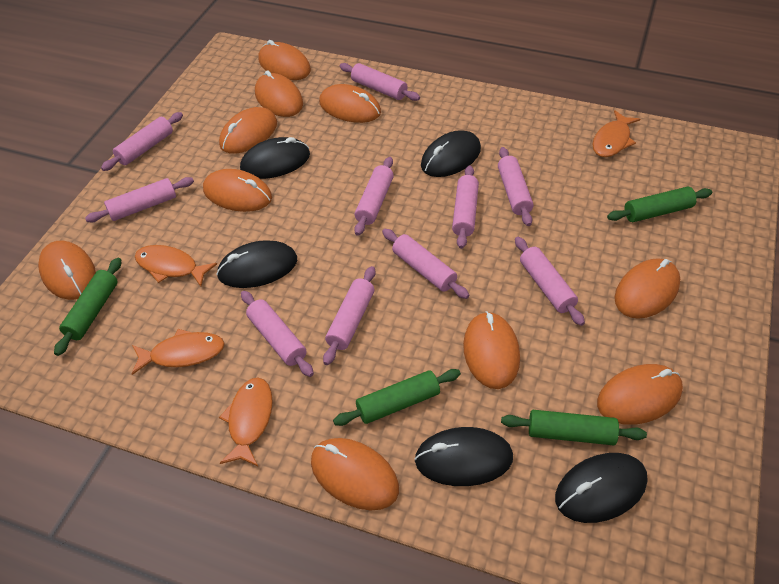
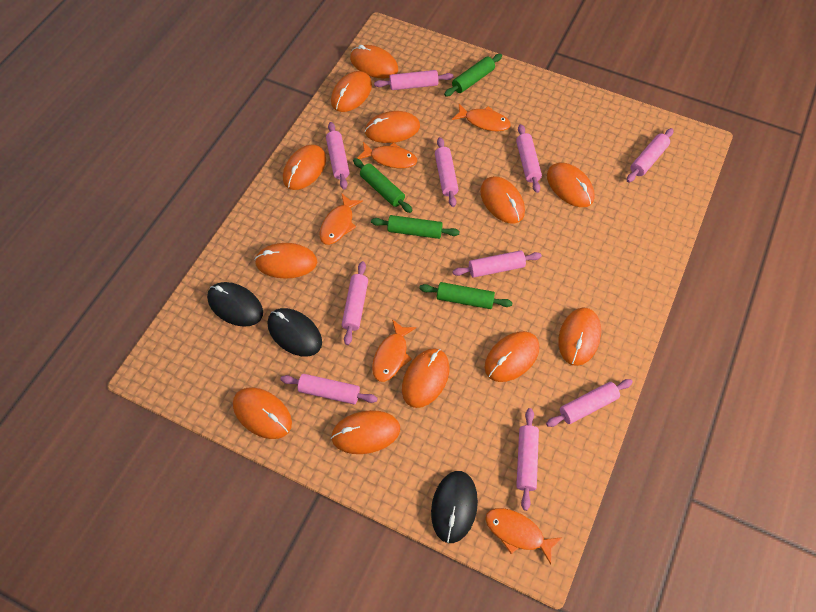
black mouse: 5 -> 3
orange fish: 4 -> 5
orange mouse: 10 -> 12

